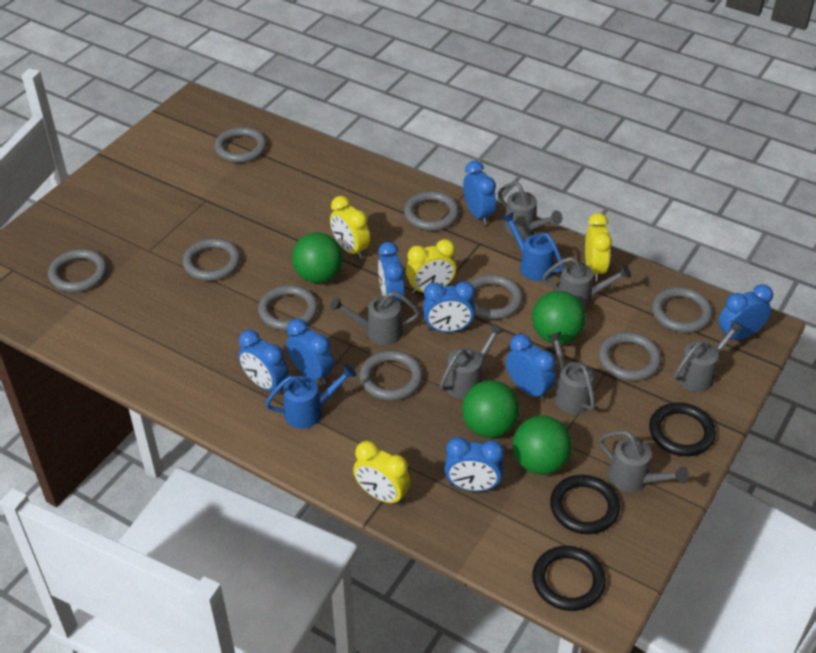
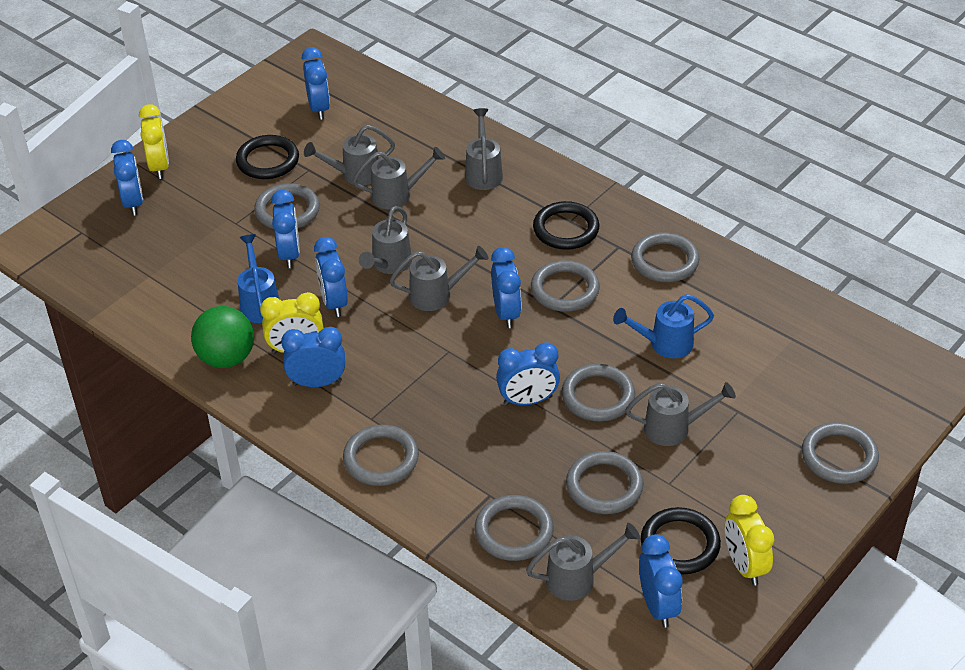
green ball: 4 -> 1
grey ring: 9 -> 8
yellow clock: 4 -> 3

